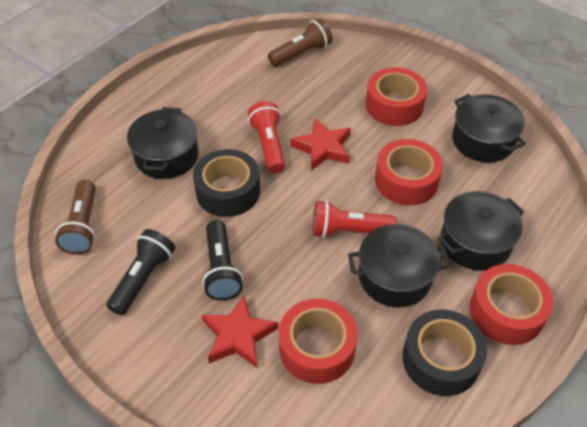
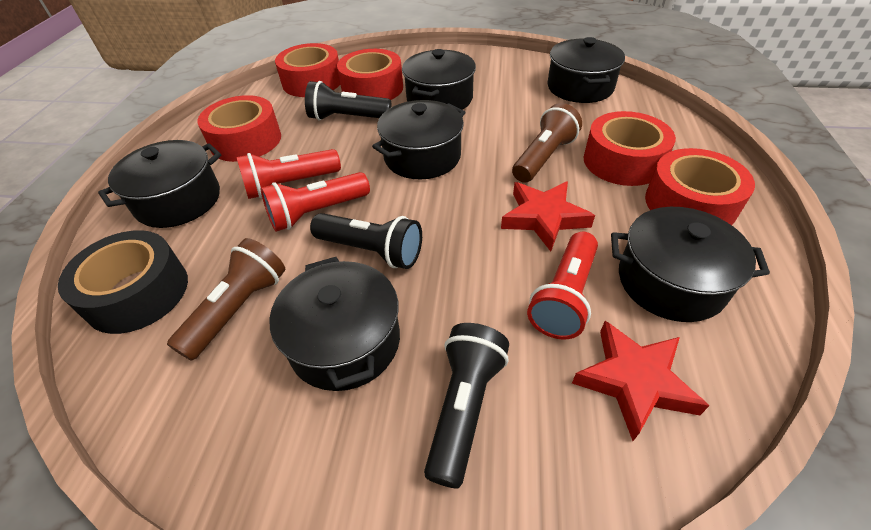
black flashlight: 2 -> 3
black pot: 4 -> 6
black tape: 2 -> 1
red flashlight: 2 -> 3
red tape: 4 -> 5

